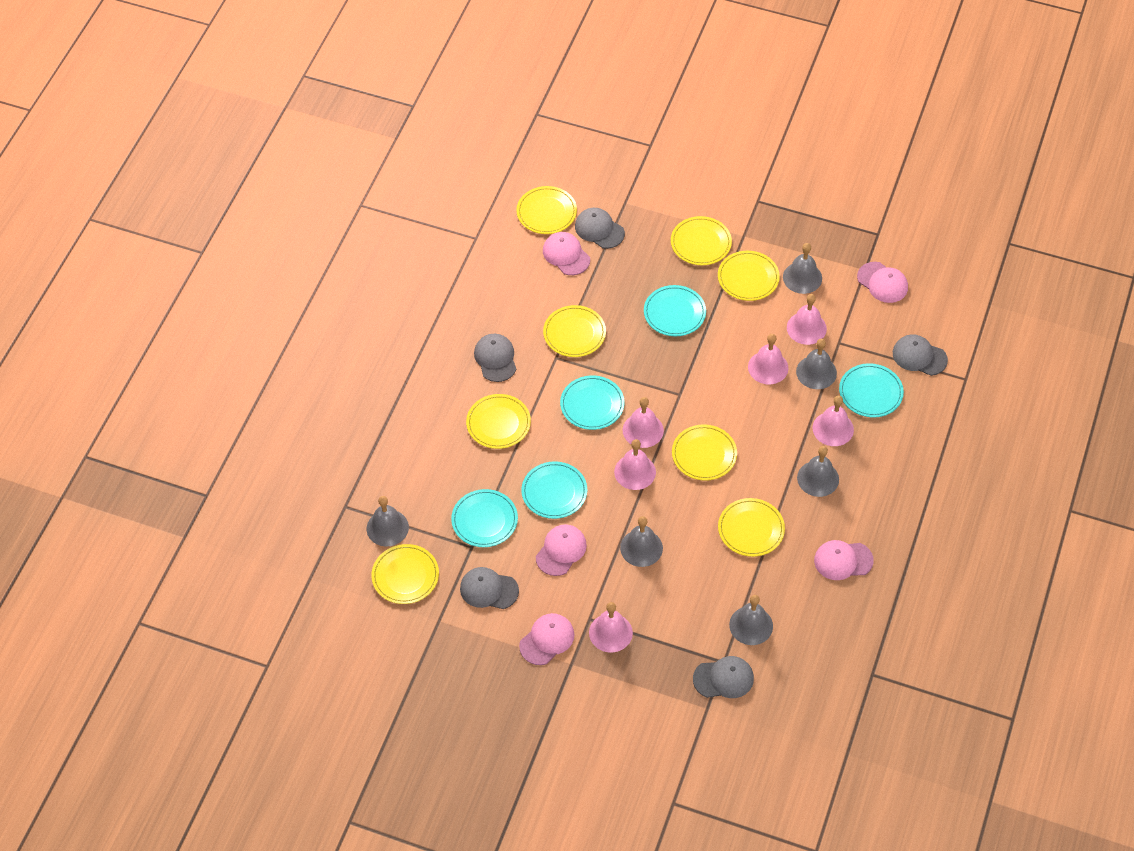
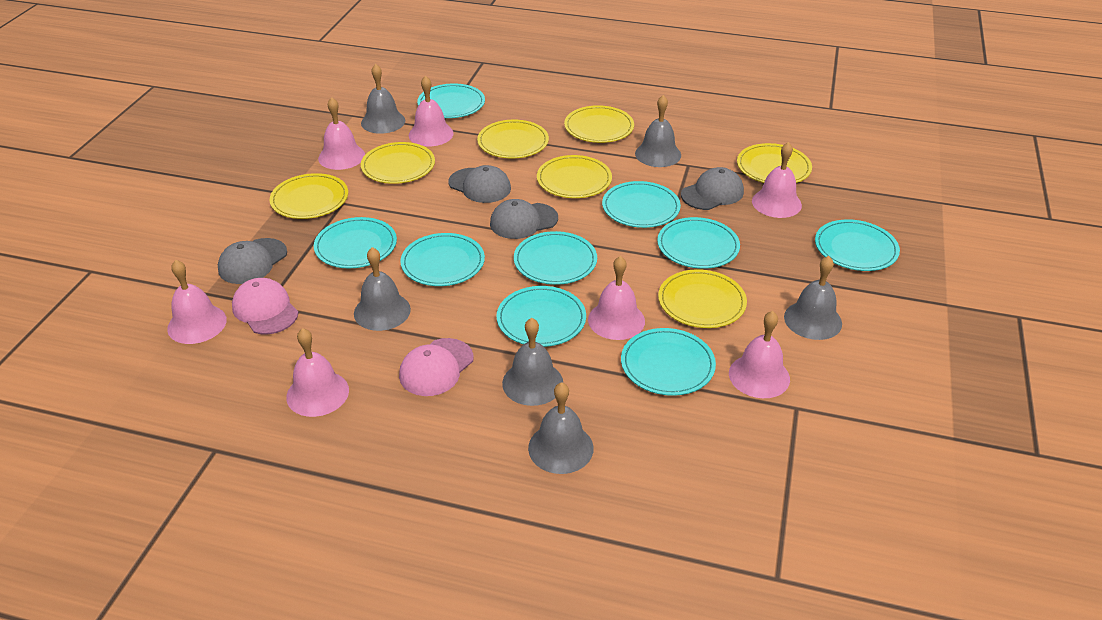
grey cap: 5 -> 4
pink bell: 6 -> 7
pink cap: 5 -> 2
turquoise plate: 5 -> 9
yellow plate: 8 -> 7

